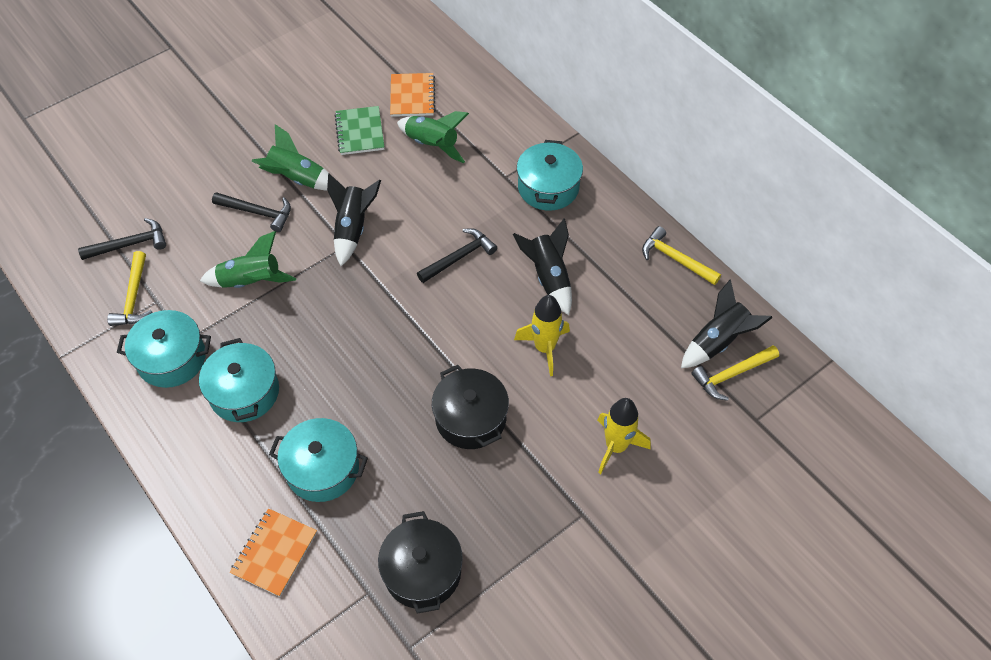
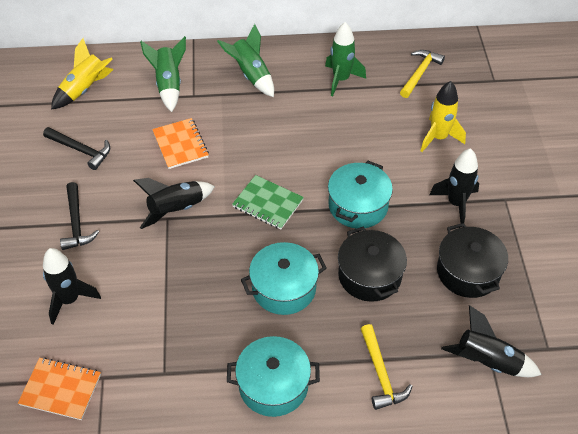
black hammer: 3 -> 2
black rocket: 3 -> 4
turquoise pot: 4 -> 3
yellow hammer: 3 -> 2

